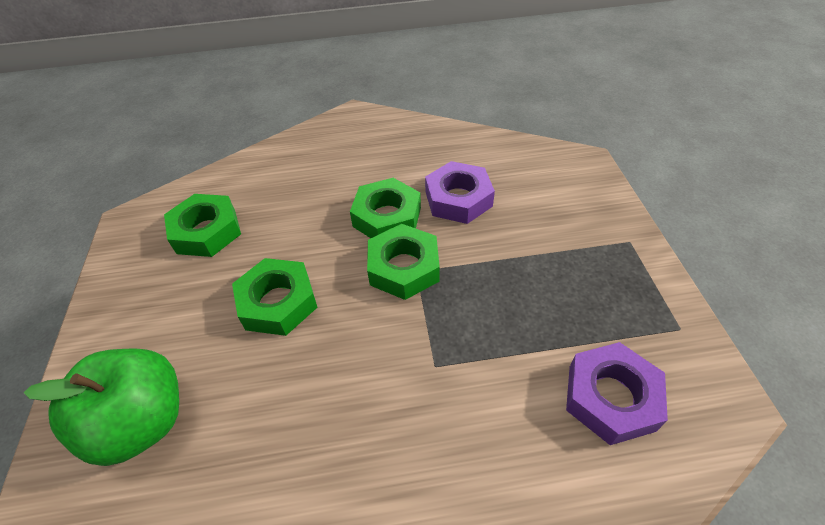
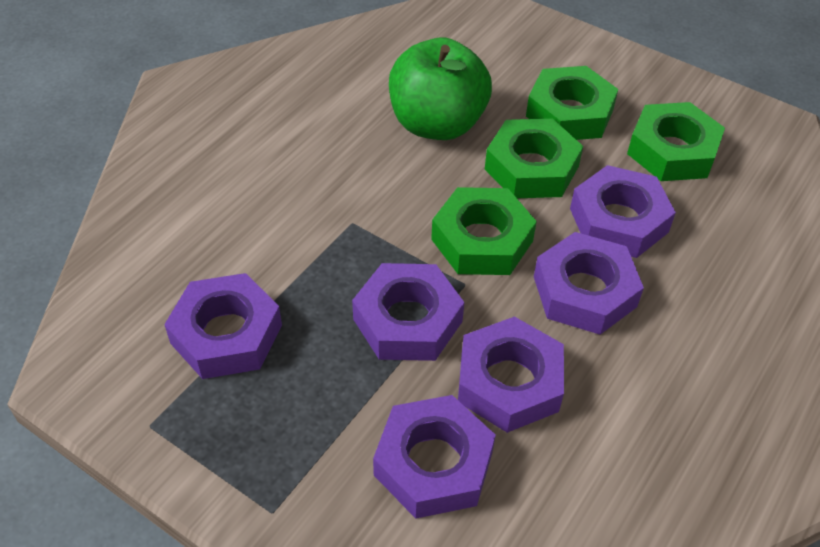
purple nut: 2 -> 6

